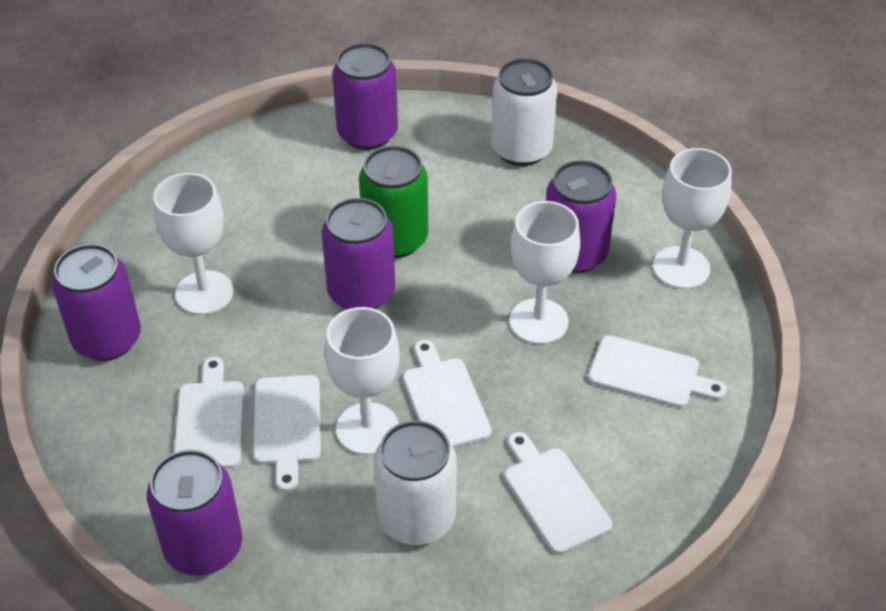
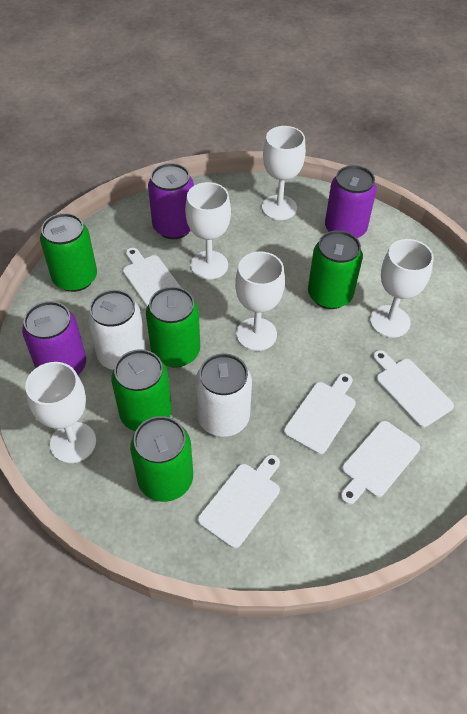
green can: 1 -> 5
purple can: 5 -> 3
white goblet: 4 -> 5

